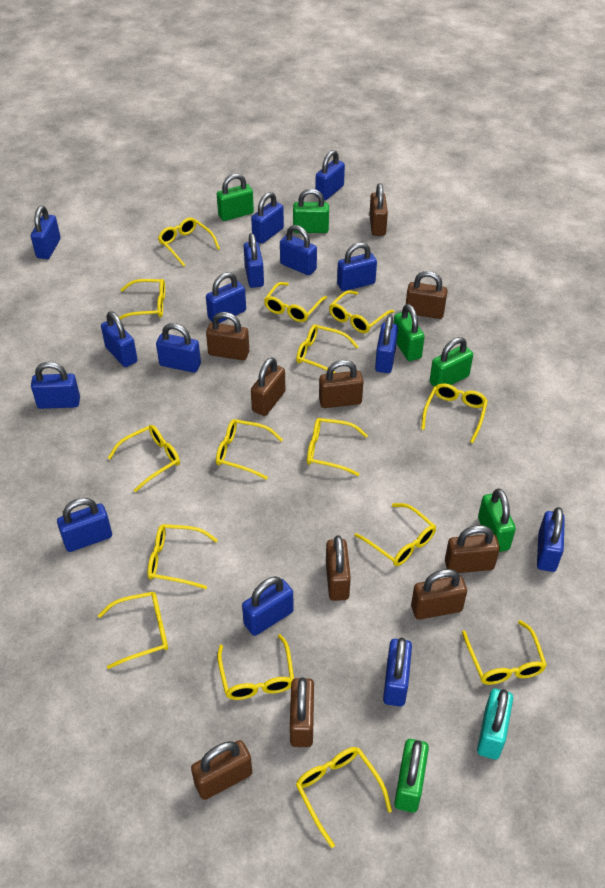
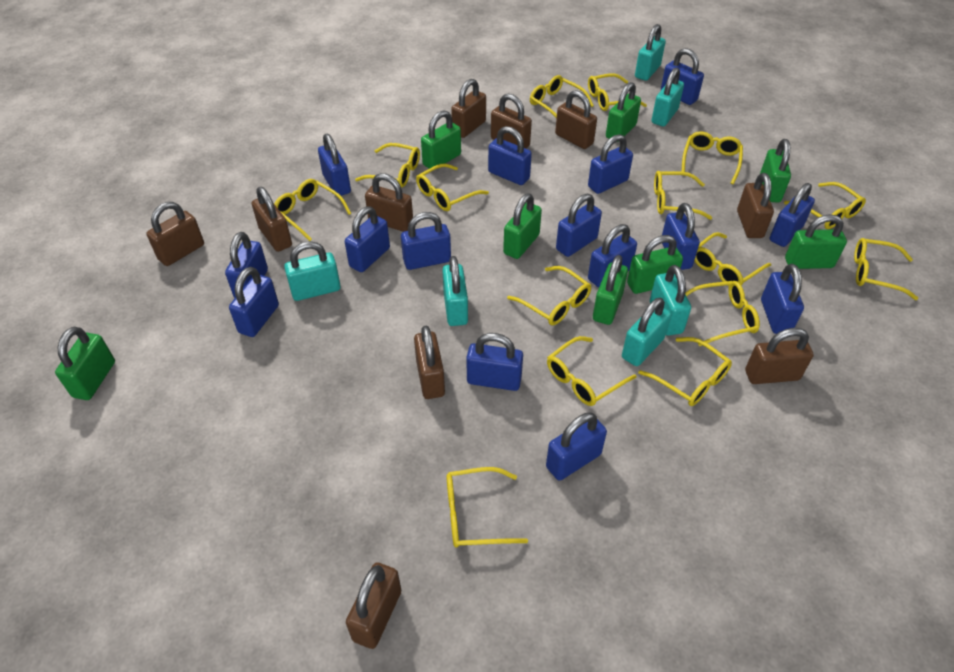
green padlock: 6 -> 8
turquoise padlock: 1 -> 6

